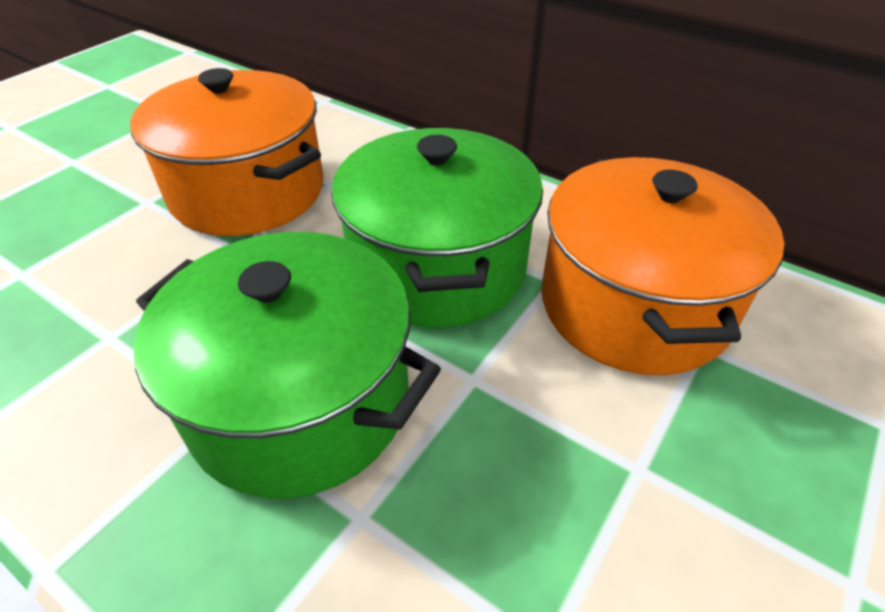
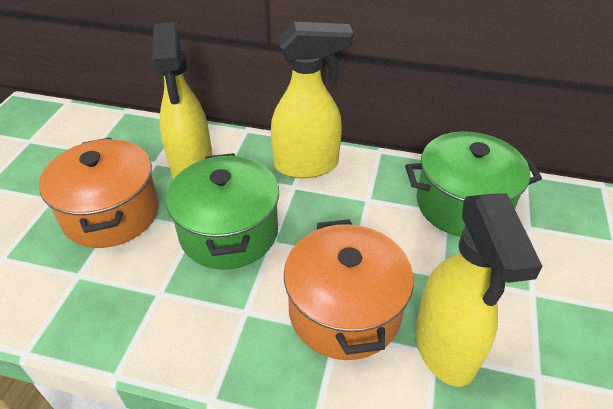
yellow spray bottle: 0 -> 3

